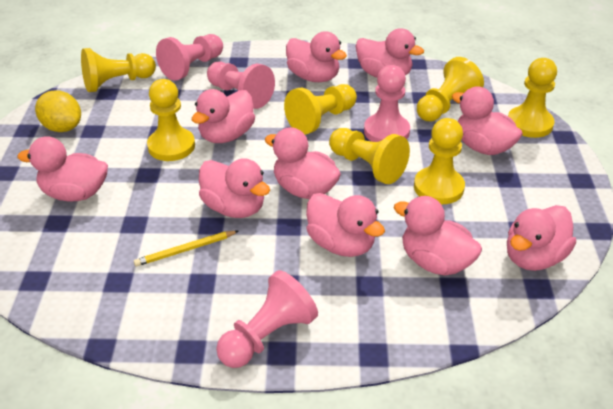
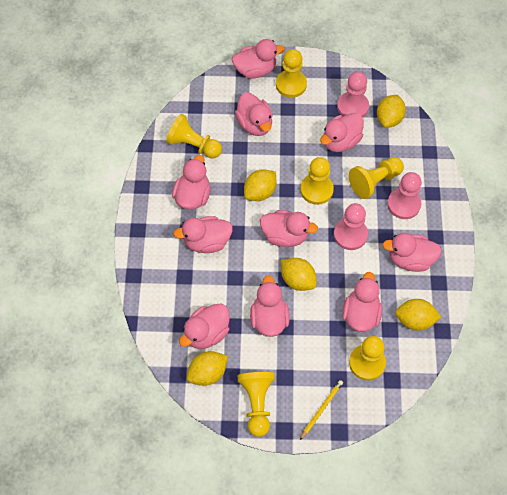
pink pawn: 4 -> 3
yellow lemon: 1 -> 5
yellow pawn: 7 -> 6

